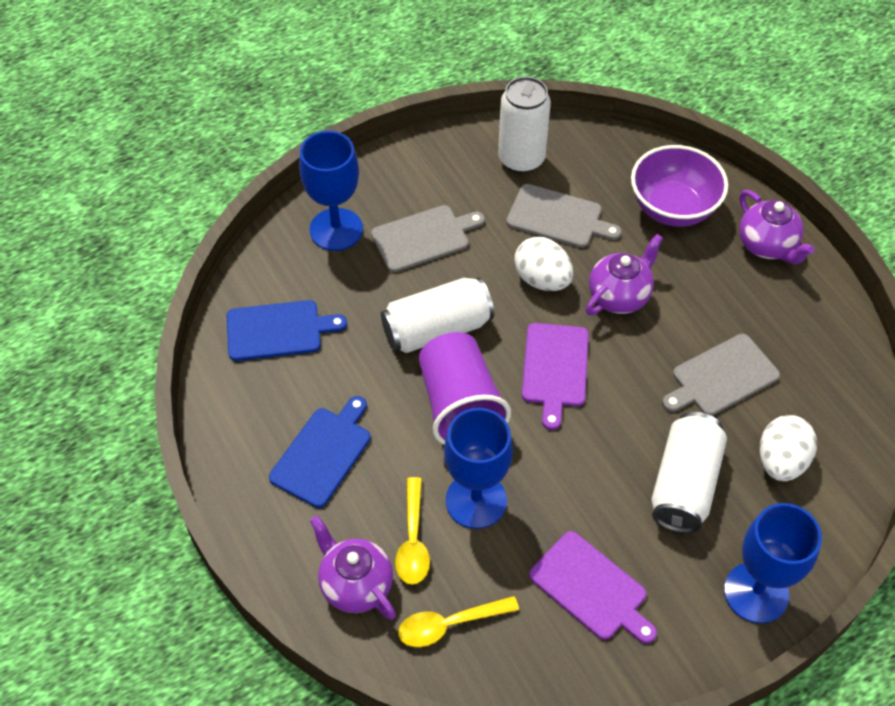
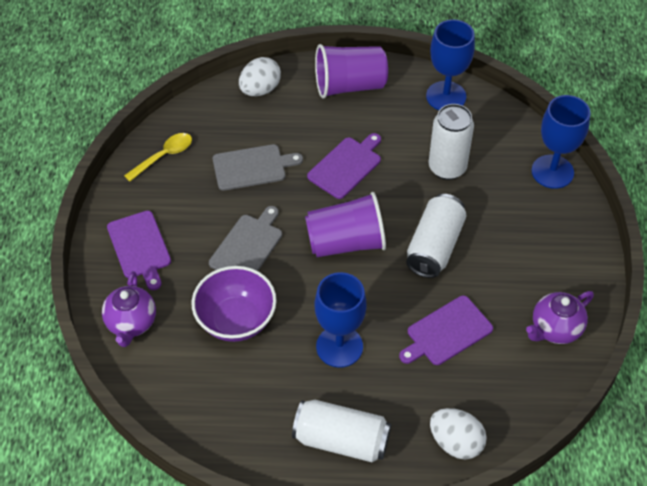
blue cutting board: 2 -> 0
grey cutting board: 3 -> 2
purple cup: 1 -> 2
purple cutting board: 2 -> 3
purple teapot: 3 -> 2
yellow spoon: 2 -> 1

